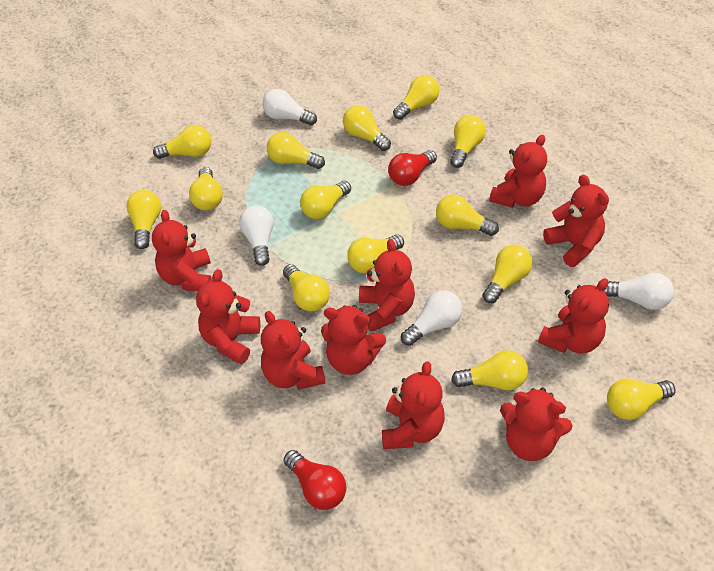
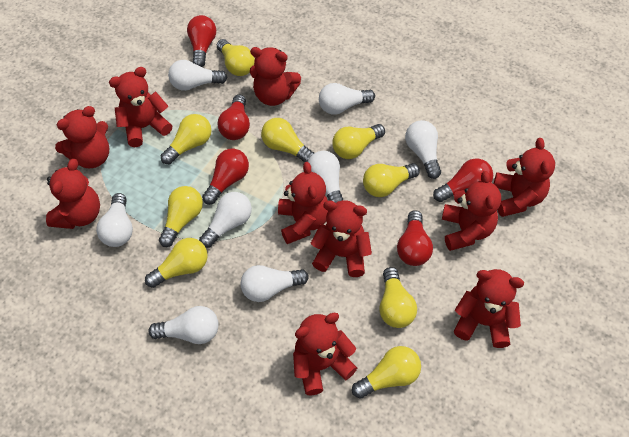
red light bulb: 2 -> 5
white light bulb: 4 -> 8
yellow light bulb: 14 -> 9

